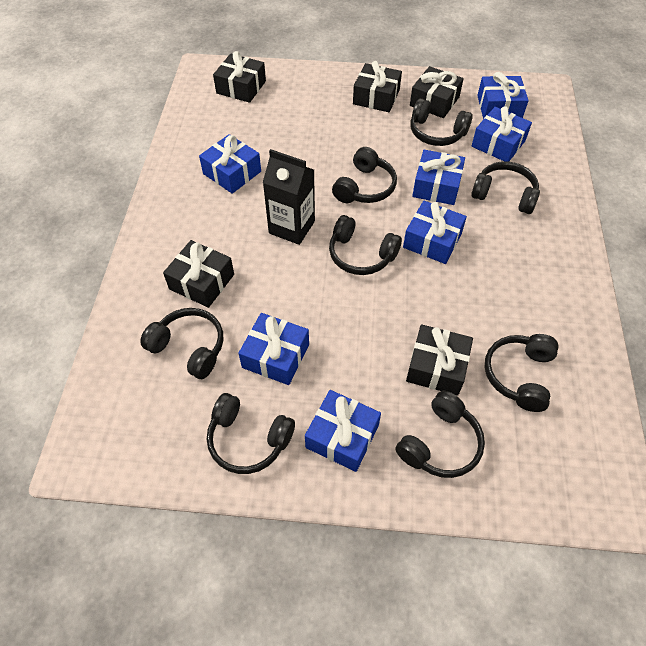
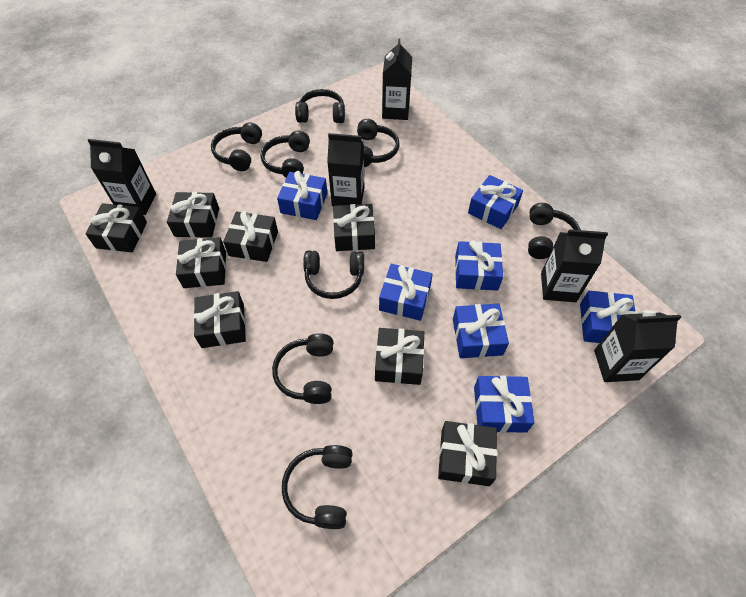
black carton: 1 -> 5
black gift: 5 -> 8

